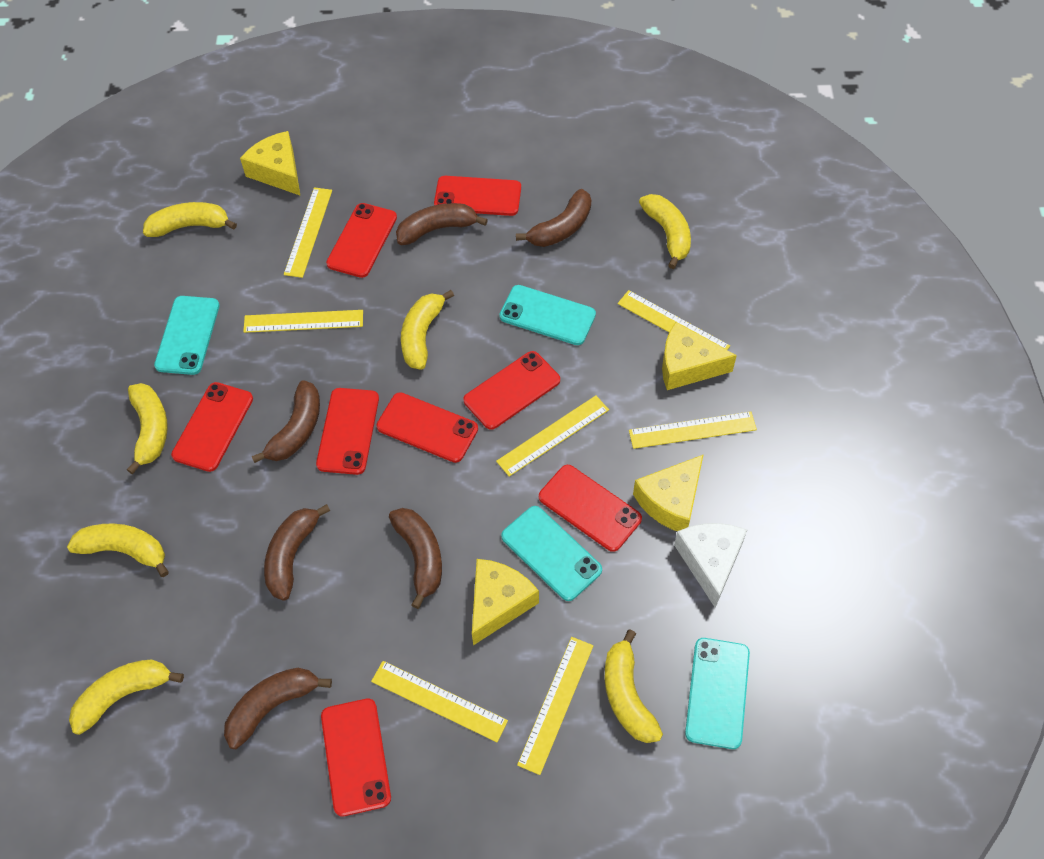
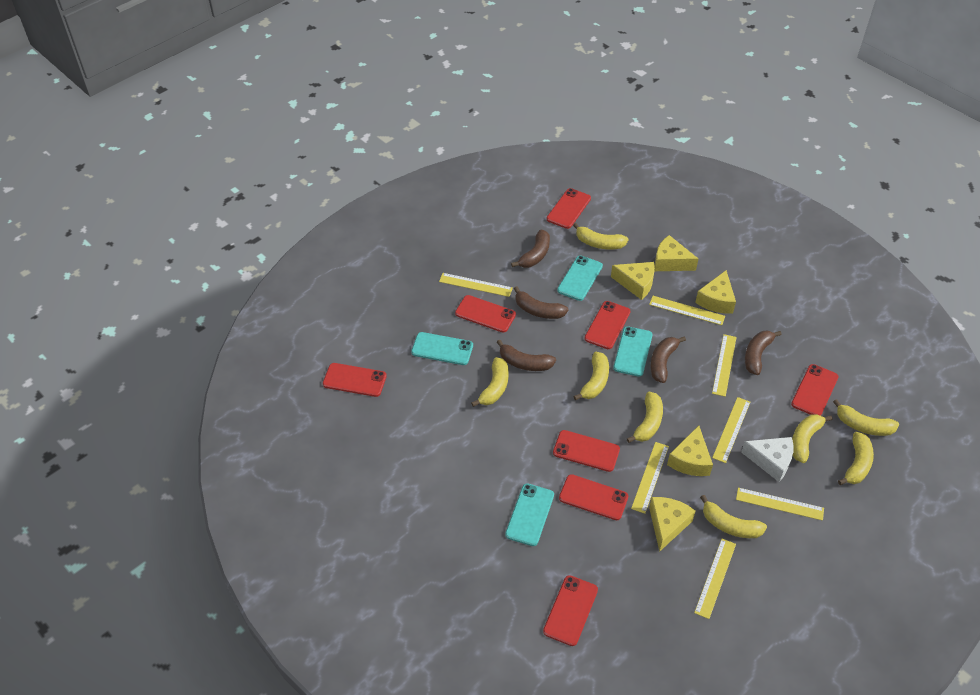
brown banana: 6 -> 5
yellow banana: 7 -> 8
yellow cheese: 4 -> 5

